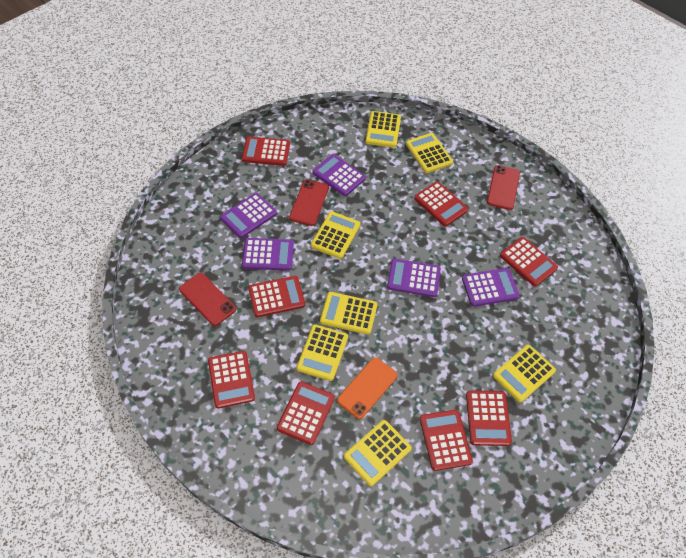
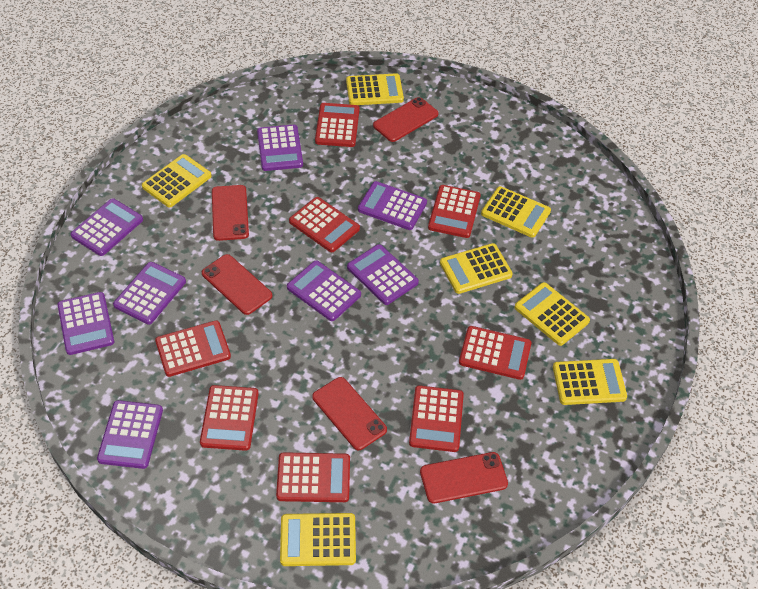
orange phone: 1 -> 0
purple calculator: 5 -> 8
red phone: 3 -> 5

